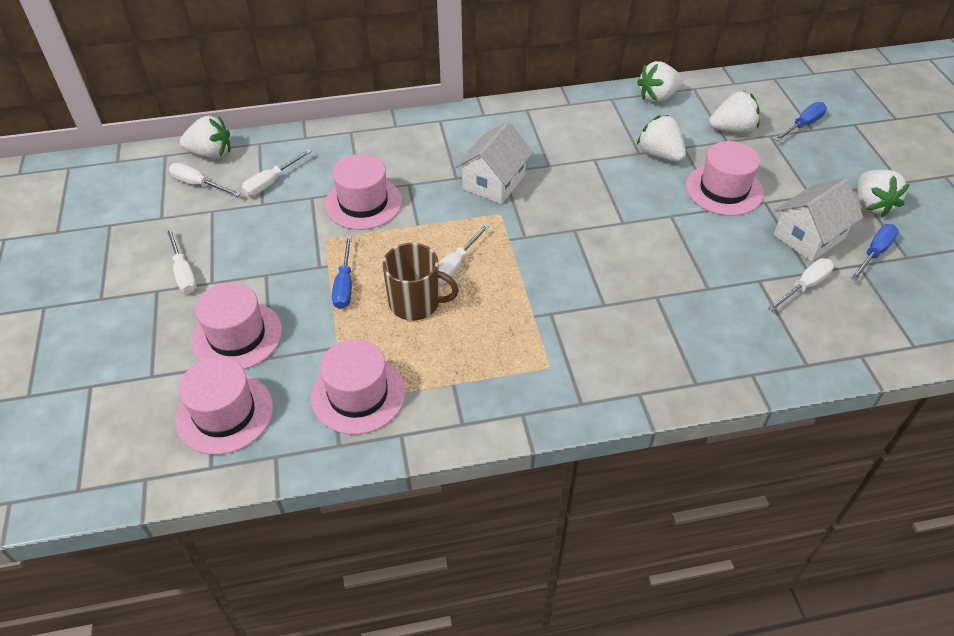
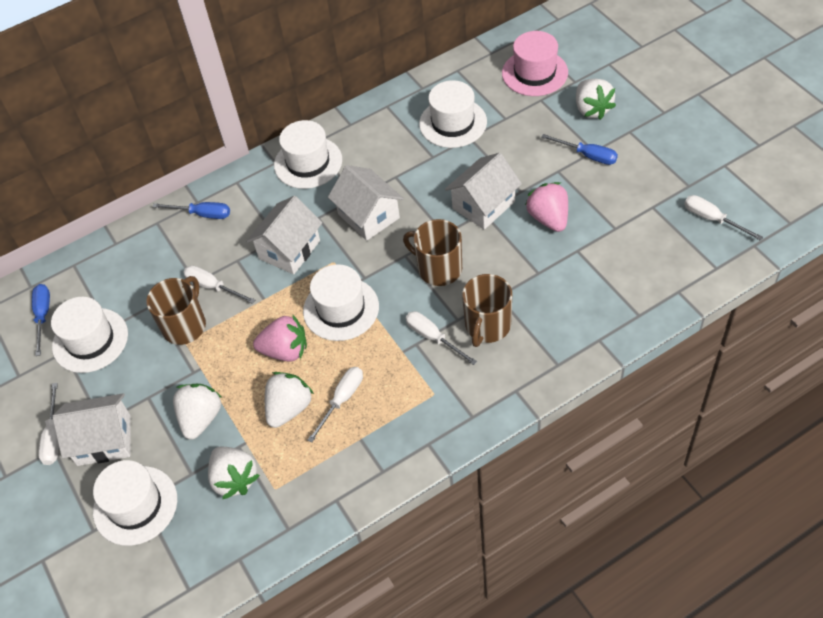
brown mug: 1 -> 3
pink hat: 5 -> 1
pink strawberry: 0 -> 2
white hat: 0 -> 5
white house: 2 -> 4
white strawberry: 5 -> 4

